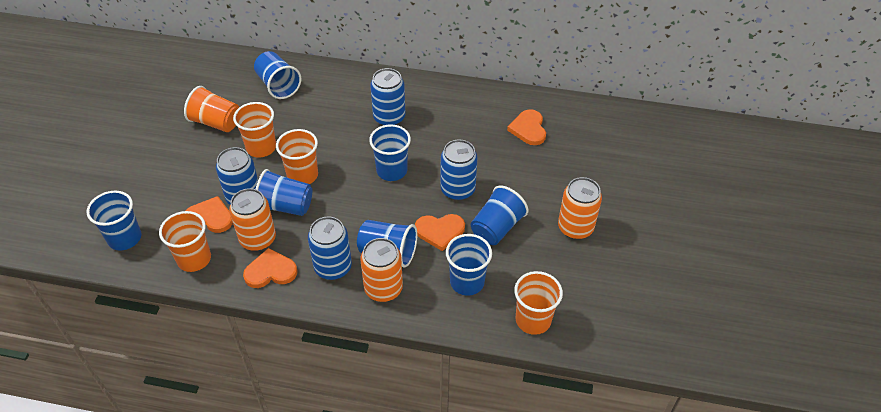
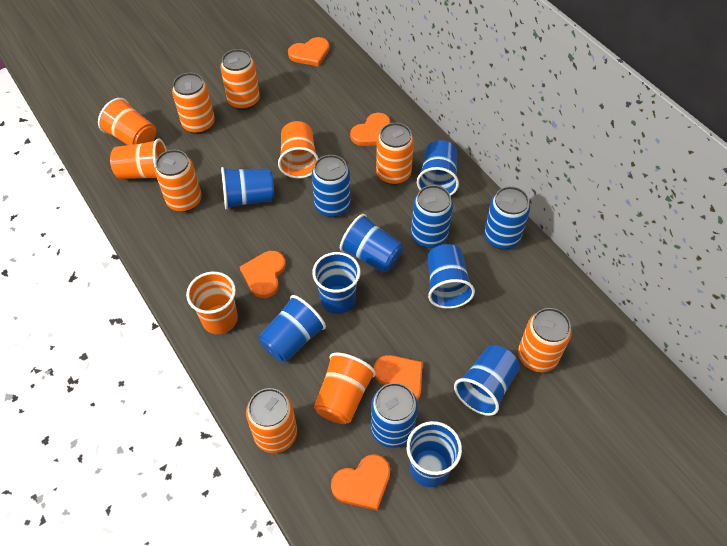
blue cup: 7 -> 8
orange can: 3 -> 6
orange heart: 4 -> 5

